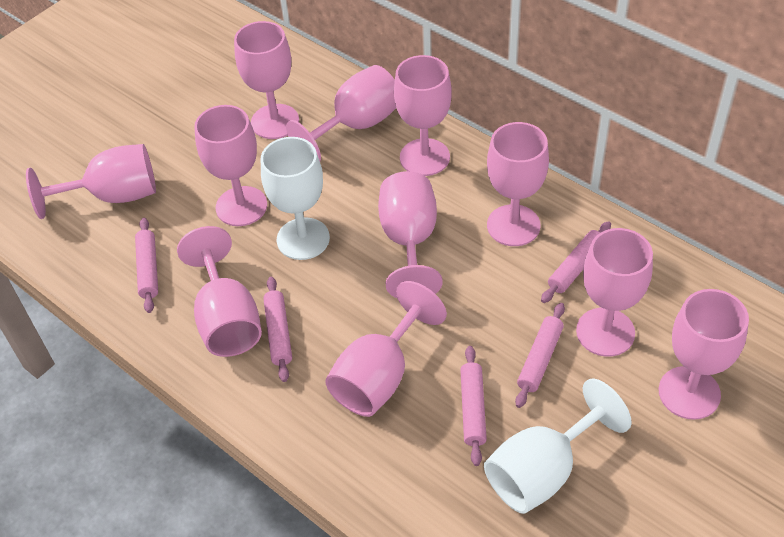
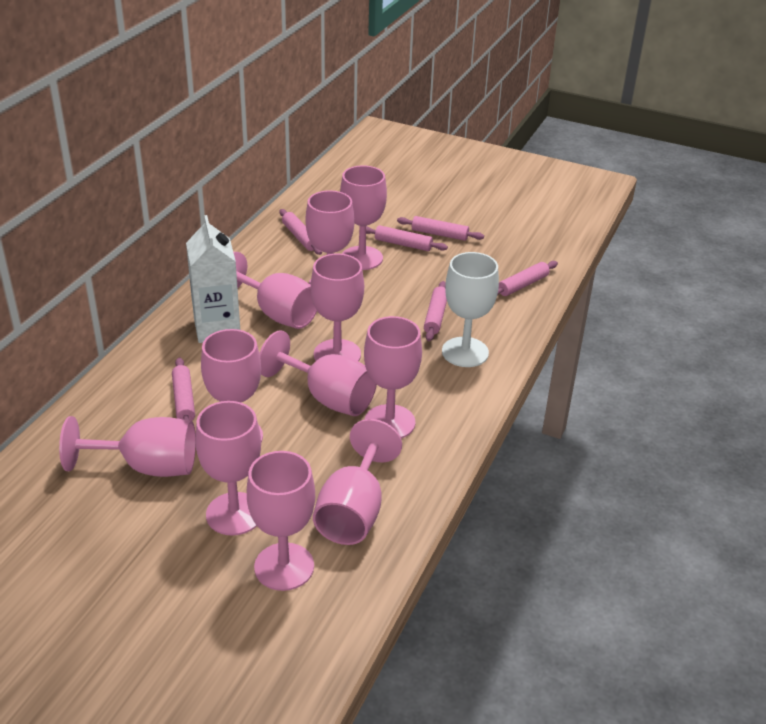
pink rolling pin: 5 -> 6
white carton: 0 -> 1
white goblet: 2 -> 1

